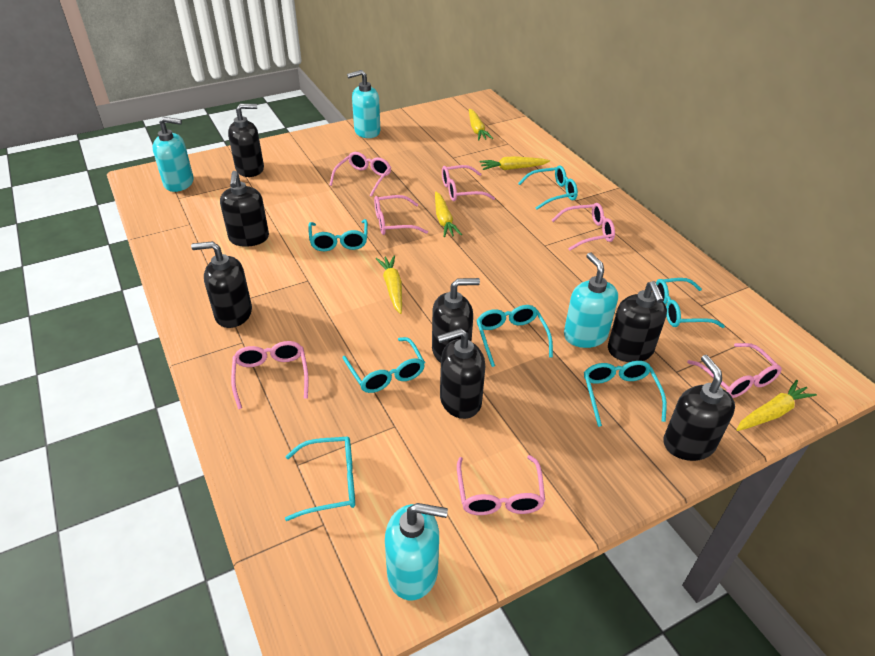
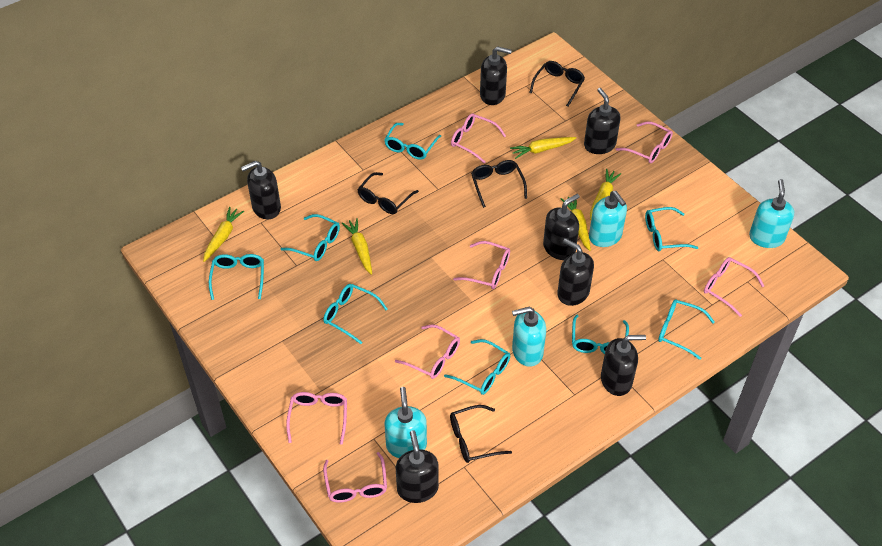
black glasses: 0 -> 4
turquoise glasses: 7 -> 8

